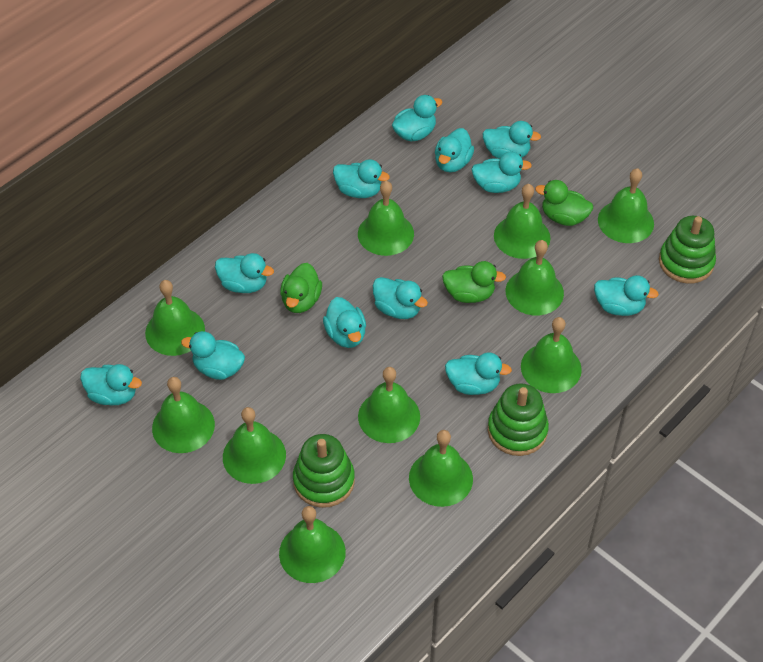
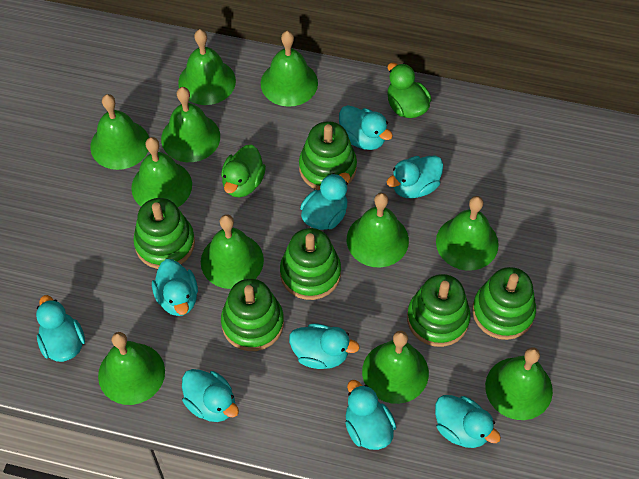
green duck: 3 -> 2
green stacking toy: 3 -> 6
turquoise duck: 12 -> 9

